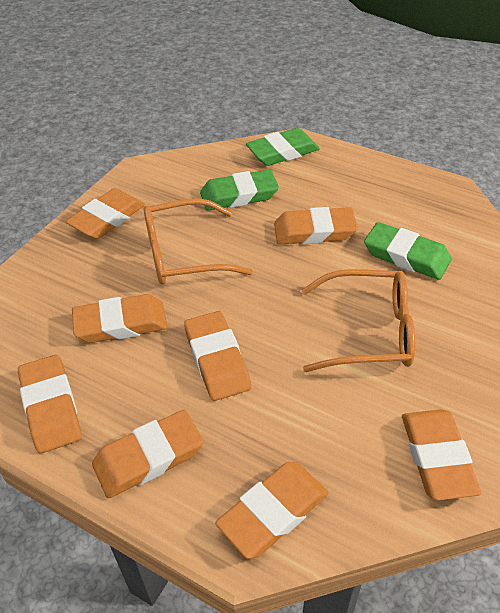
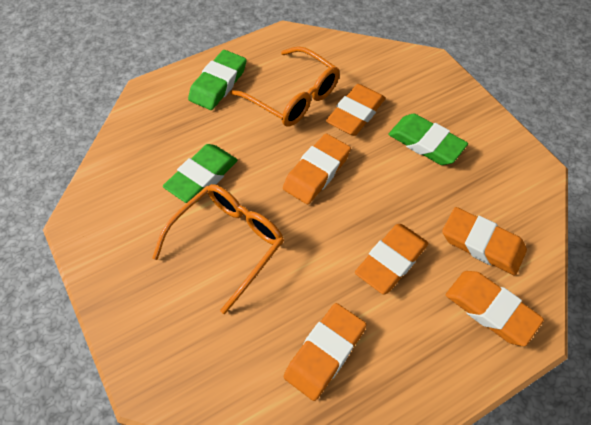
orange eraser: 8 -> 6

